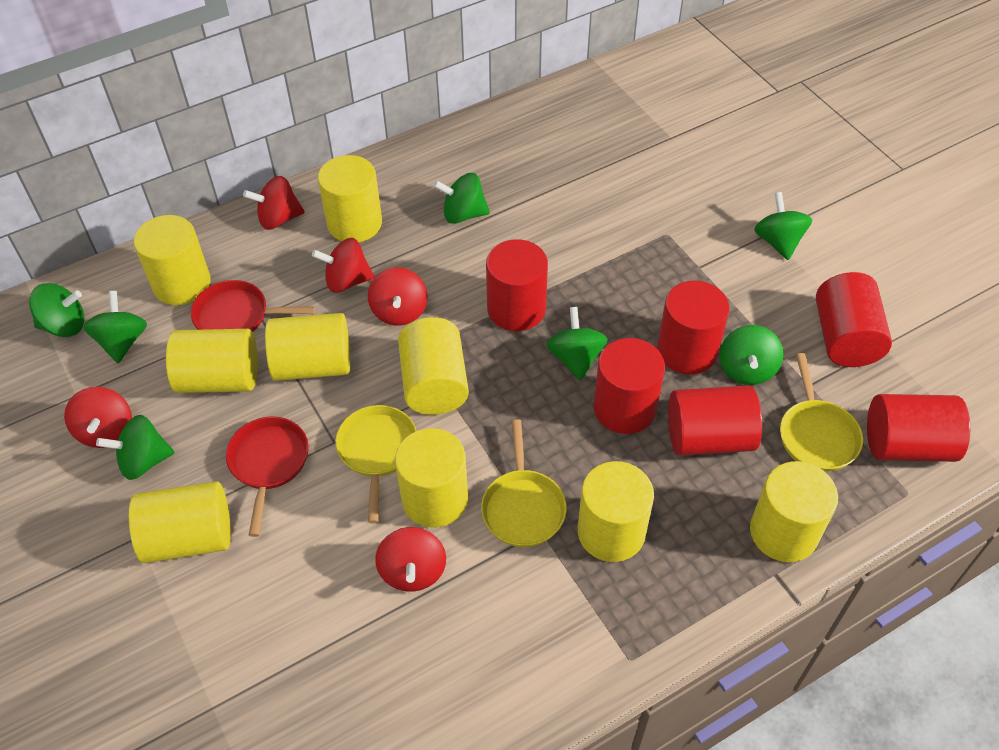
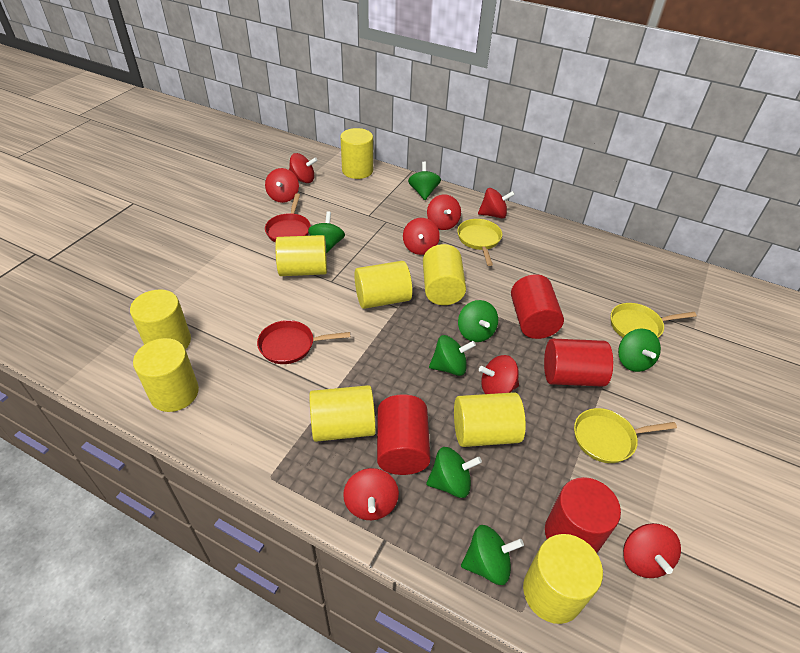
red cylinder: 6 -> 4
red spinning top: 5 -> 8

